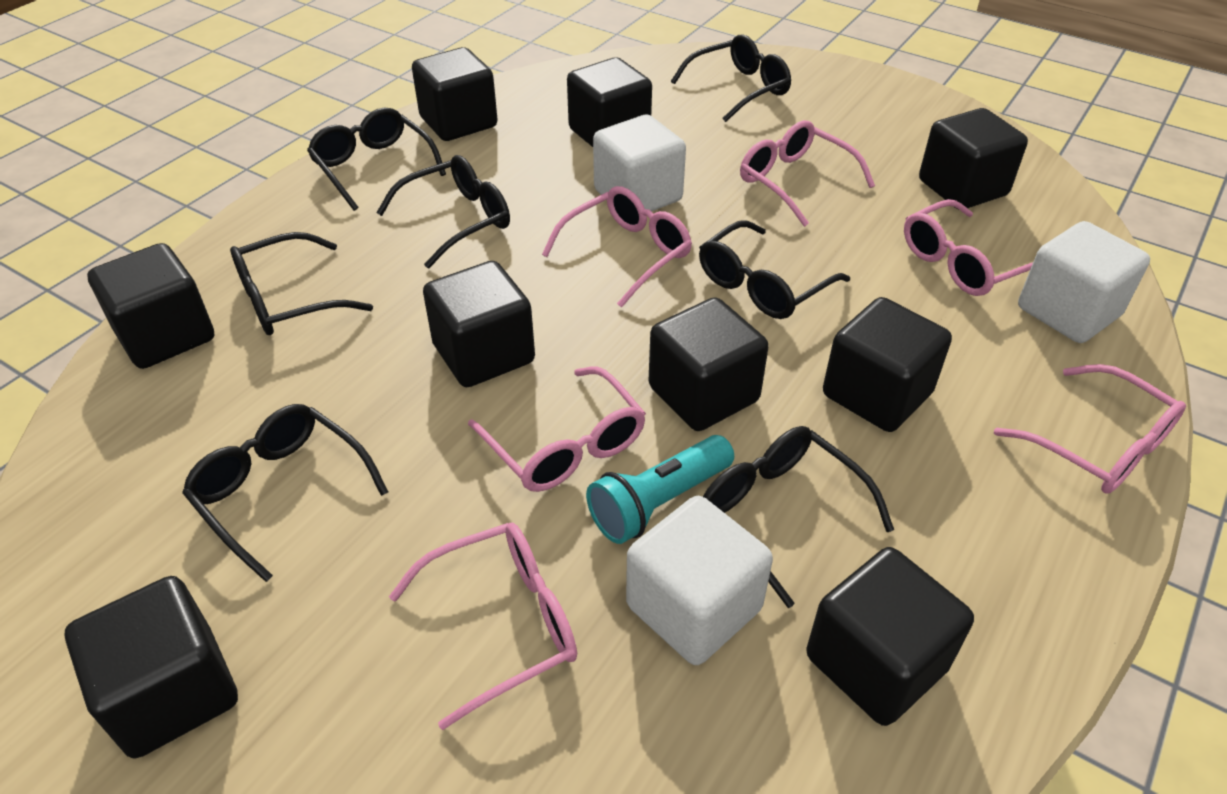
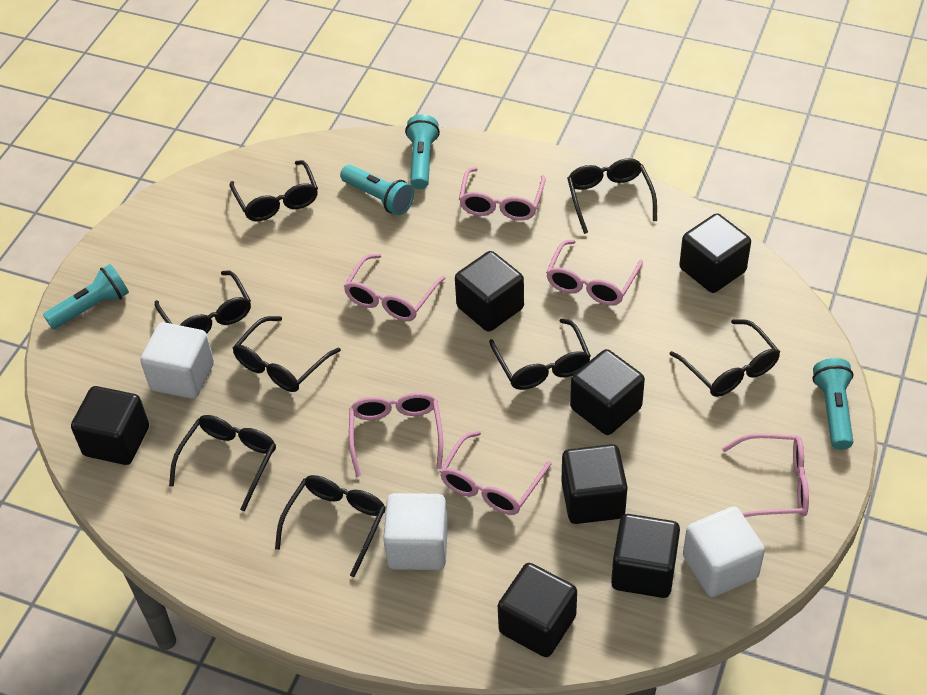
black cube: 9 -> 7
black glasses: 7 -> 8
turquoise flashlight: 1 -> 4

